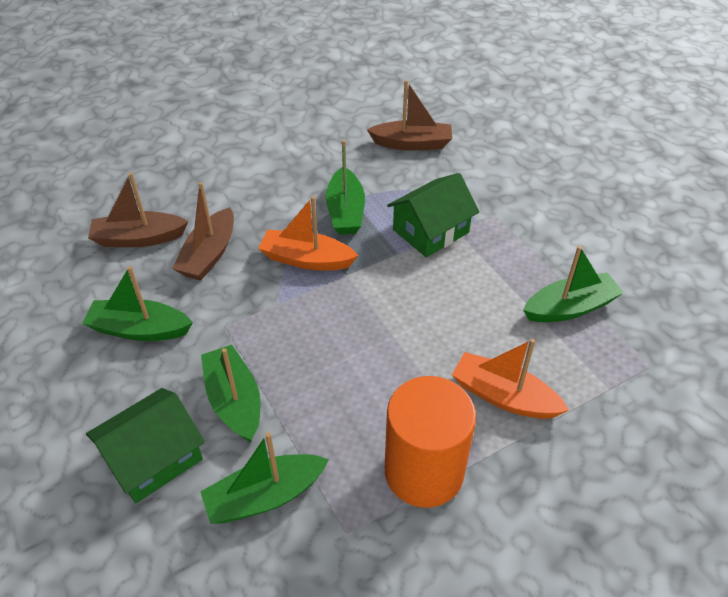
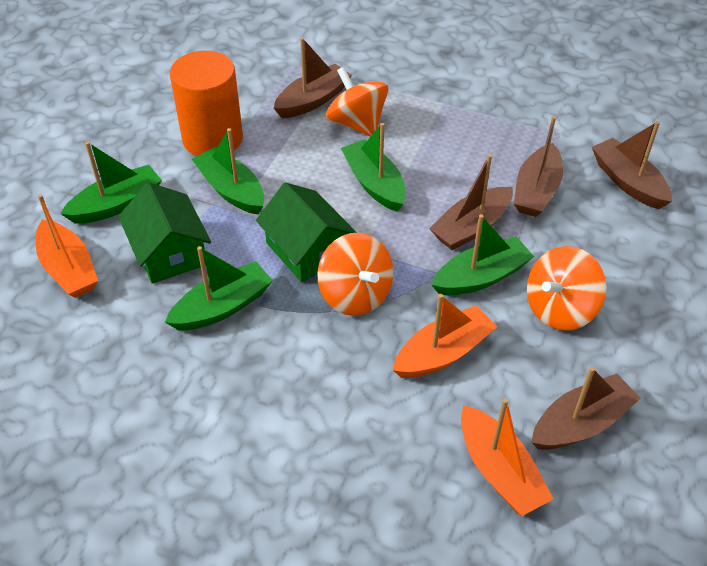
brown boat: 3 -> 5
orange boat: 2 -> 3
orange spinning top: 0 -> 3

